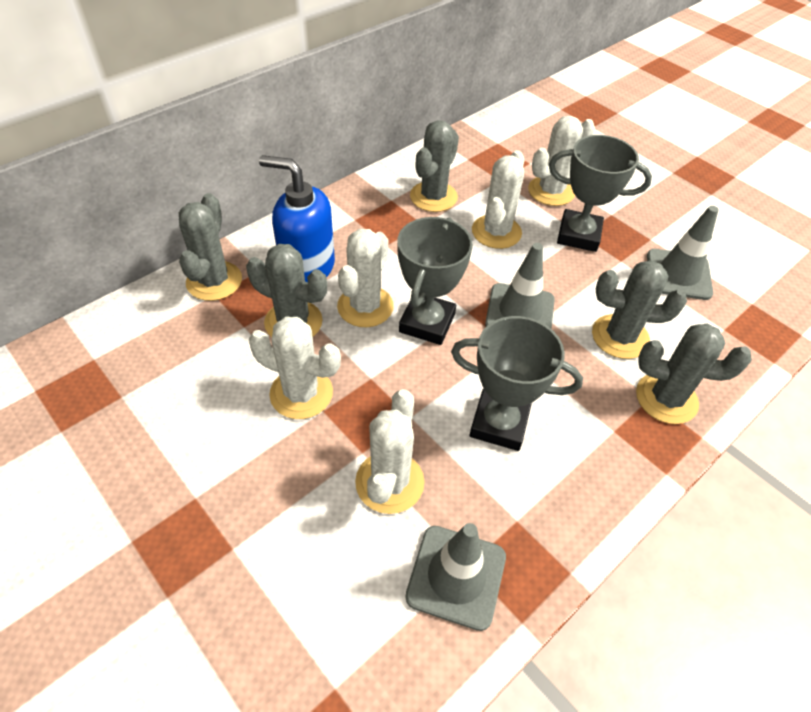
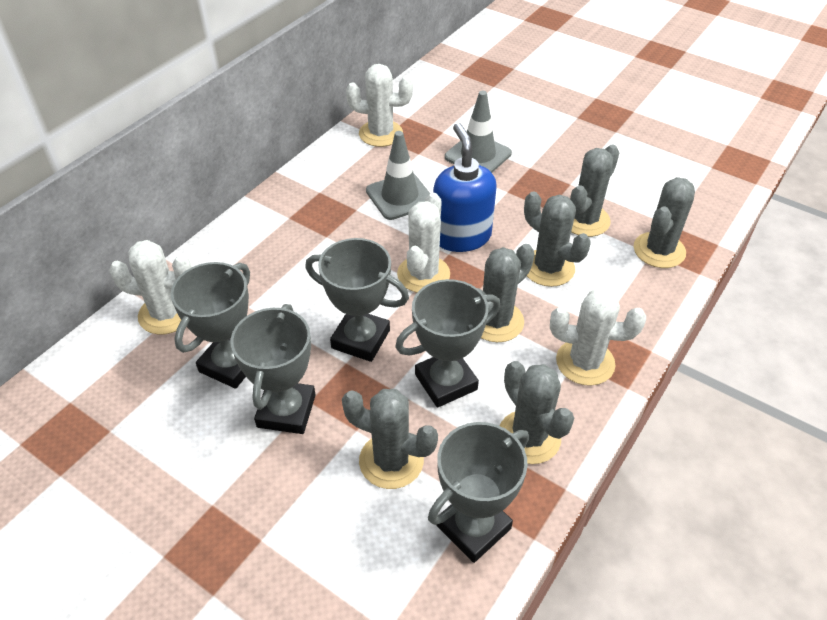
grey cactus: 5 -> 6
grey traffic cone: 3 -> 2
grey trophy: 3 -> 5
white cactus: 5 -> 4

